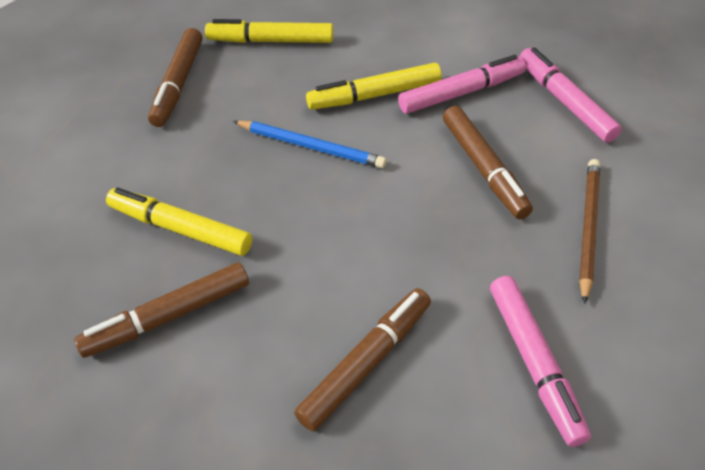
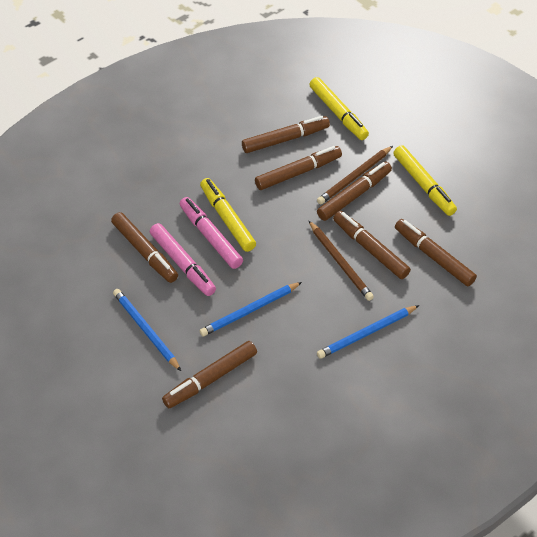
blue pencil: 1 -> 3
brown marker: 4 -> 7
brown pencil: 1 -> 2
pink marker: 3 -> 2

